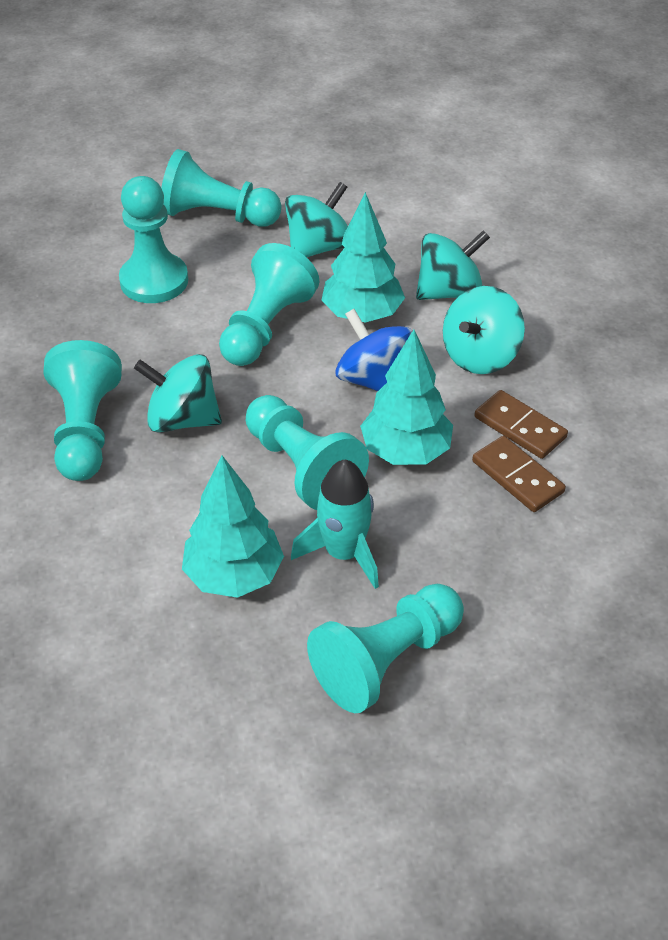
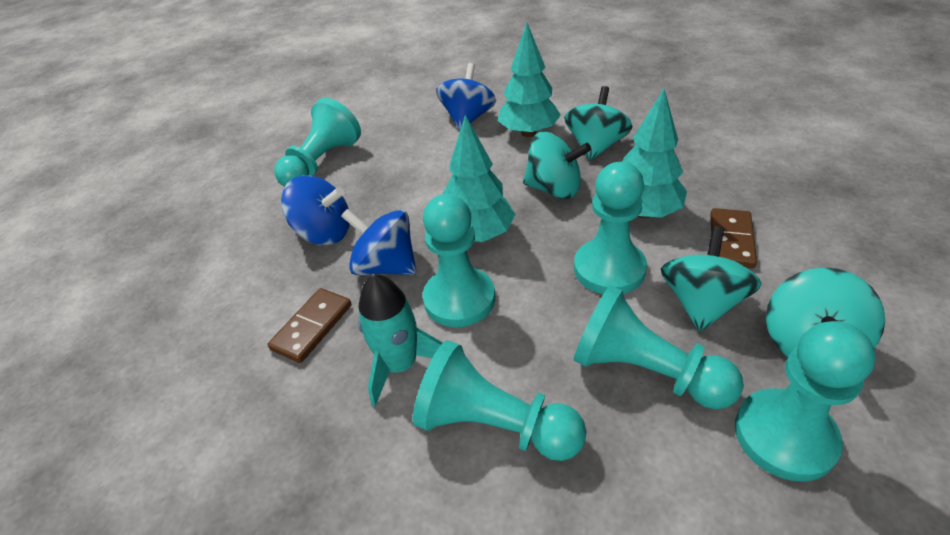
blue spinning top: 1 -> 3

